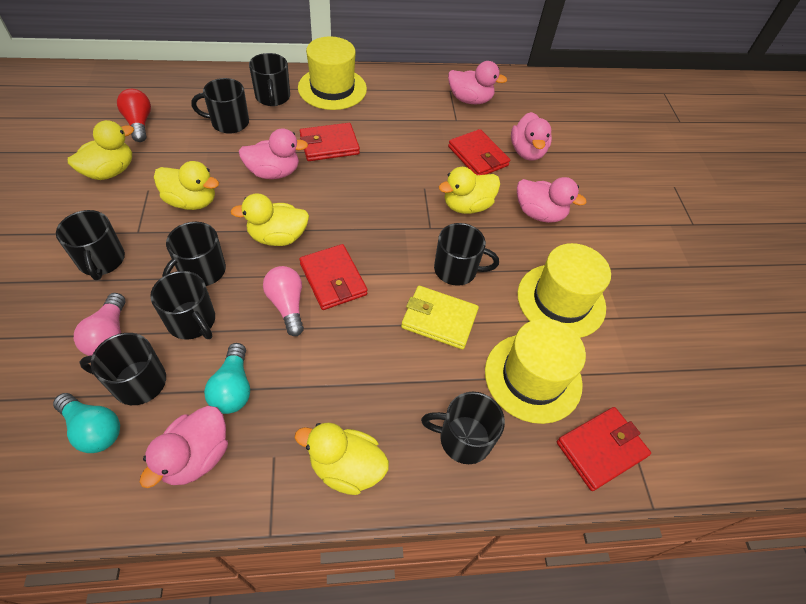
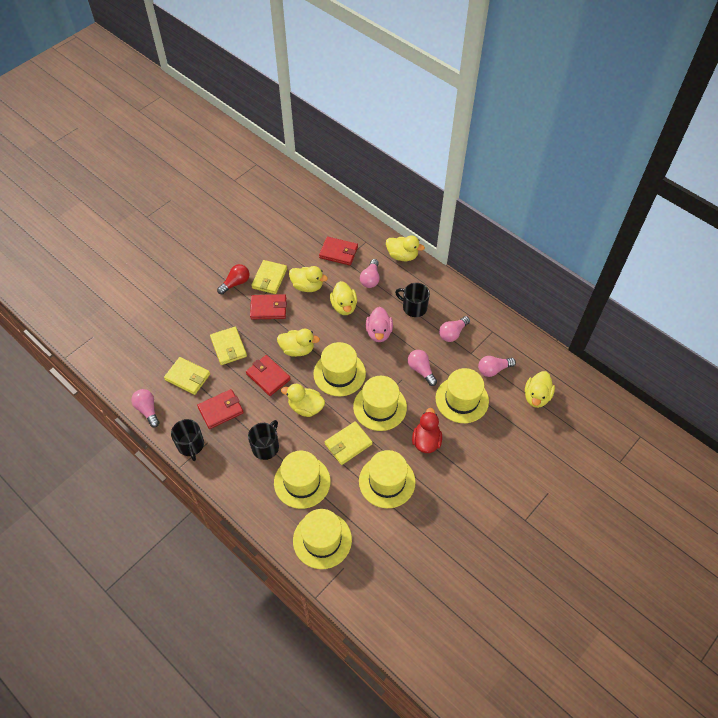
black mug: 8 -> 3
pink duck: 5 -> 1
pink light bulb: 2 -> 5
red duck: 0 -> 1
turquoise light bulb: 2 -> 0
yellow duck: 5 -> 6
yellow hat: 3 -> 6
yellow wallet: 1 -> 4

